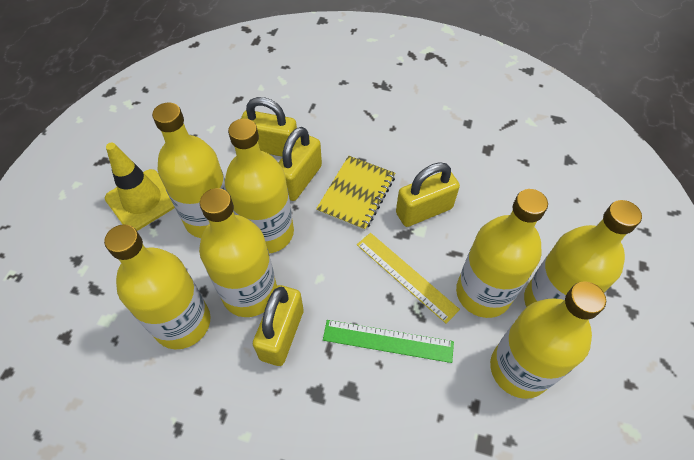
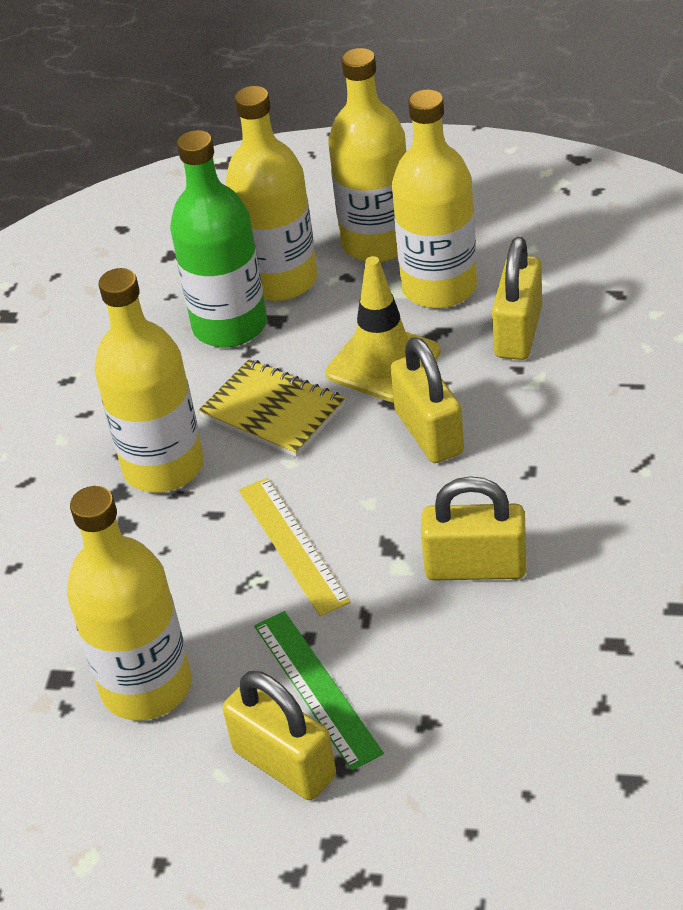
green bottle: 0 -> 1
yellow bottle: 7 -> 5

